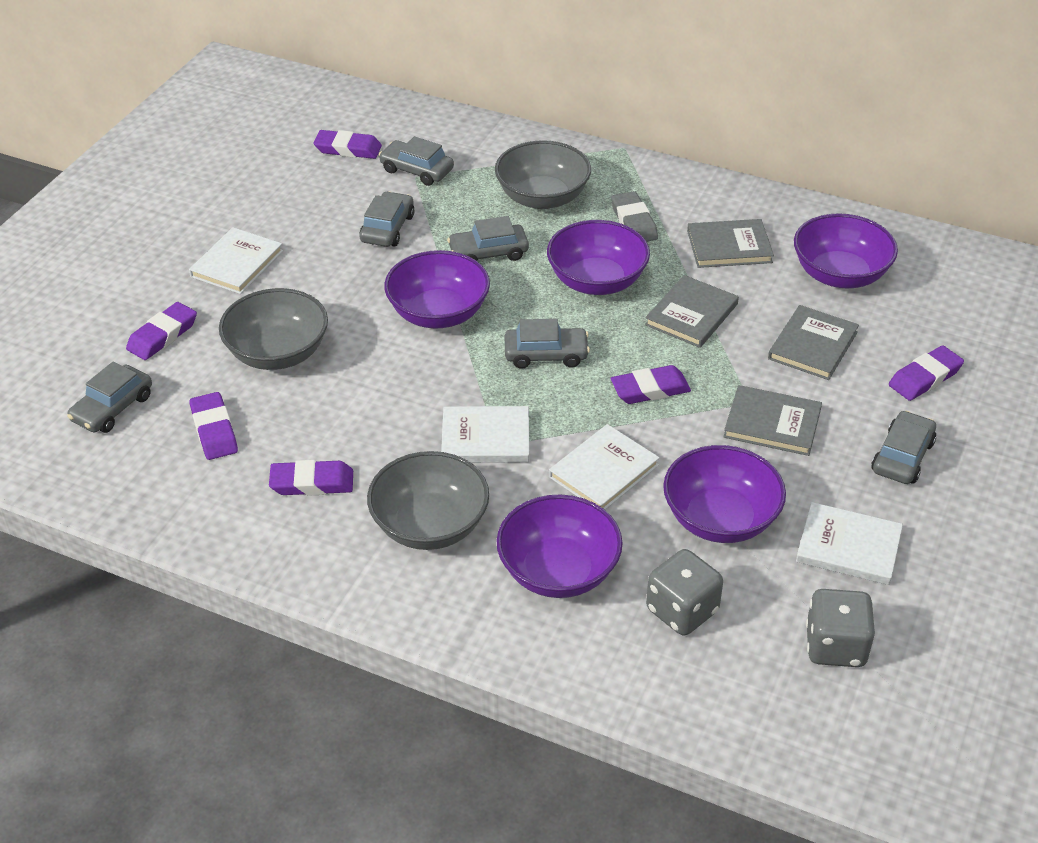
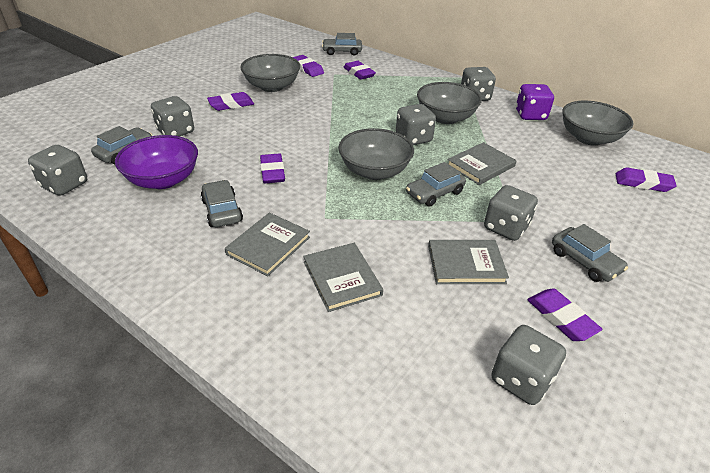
grey bowl: 3 -> 4
grey car: 6 -> 5
grey dice: 2 -> 6
grey eraser: 1 -> 0
purple bowl: 5 -> 1
purple dice: 0 -> 1
white book: 4 -> 0

